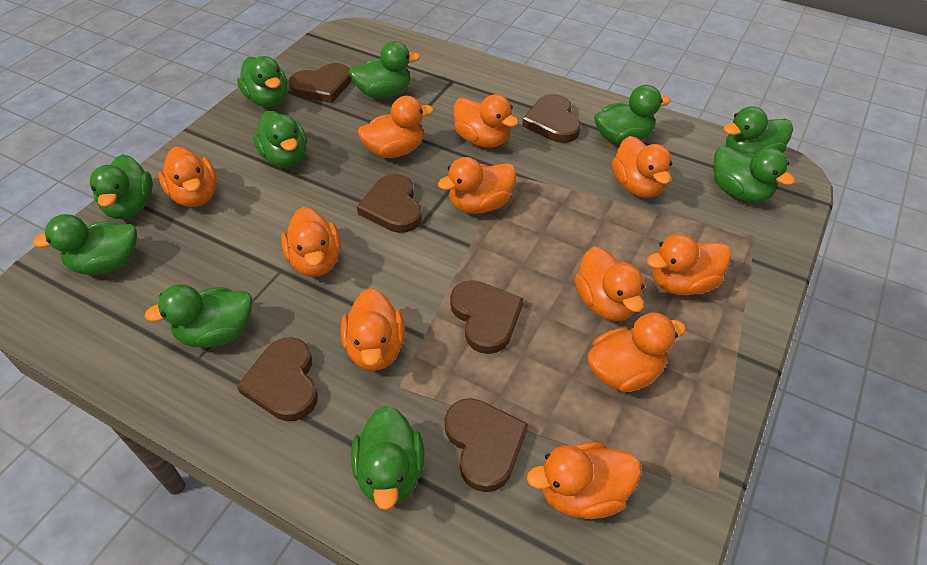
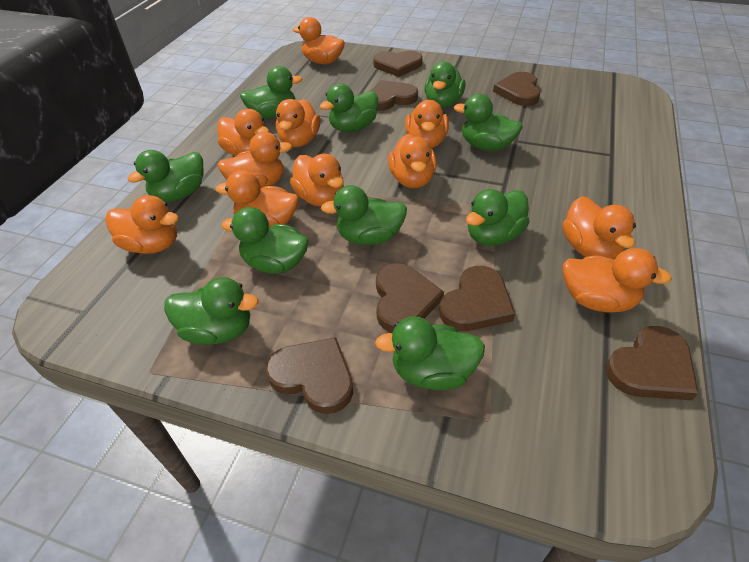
brown heart: 6 -> 7

